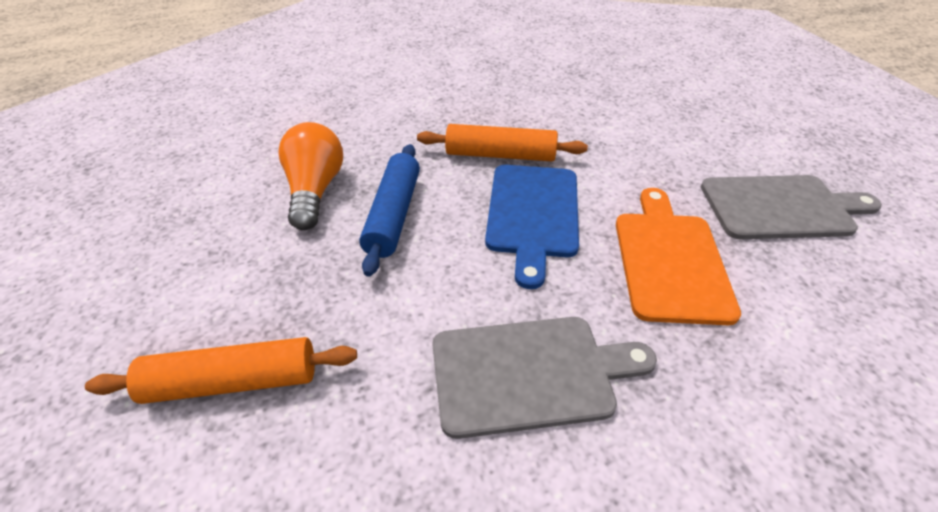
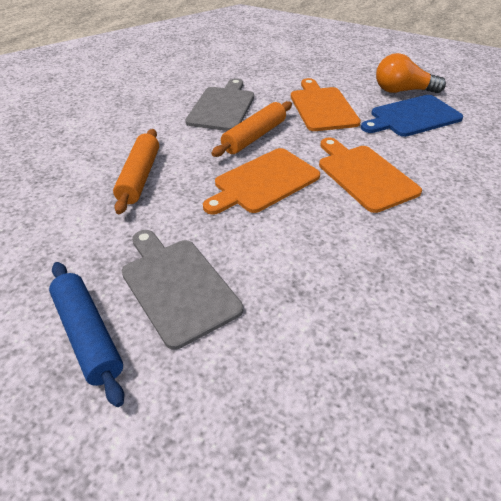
orange cutting board: 1 -> 3

